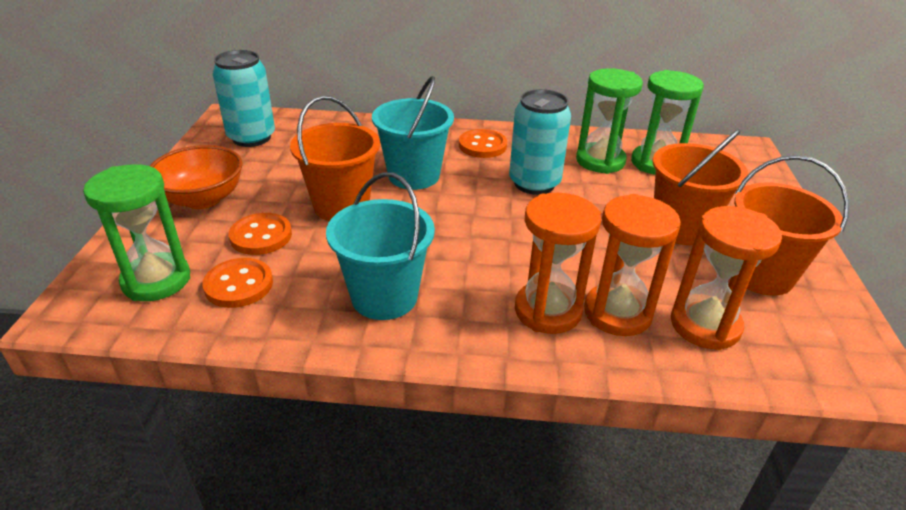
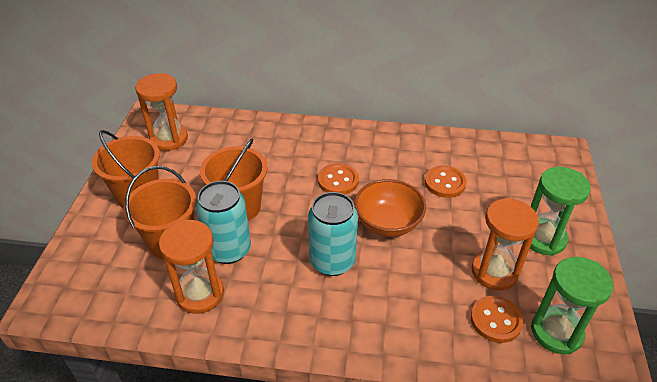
green hourglass: 3 -> 2
turquoise bucket: 2 -> 0

